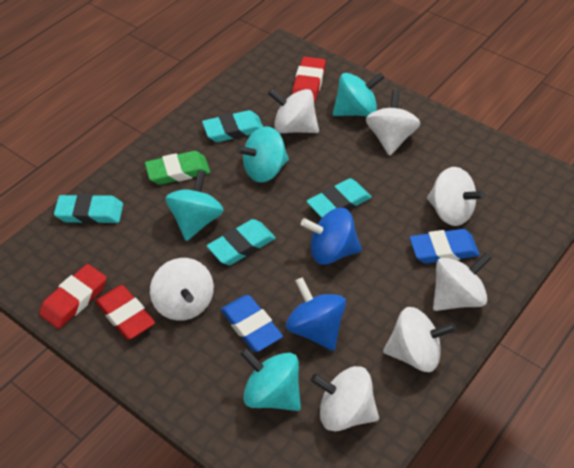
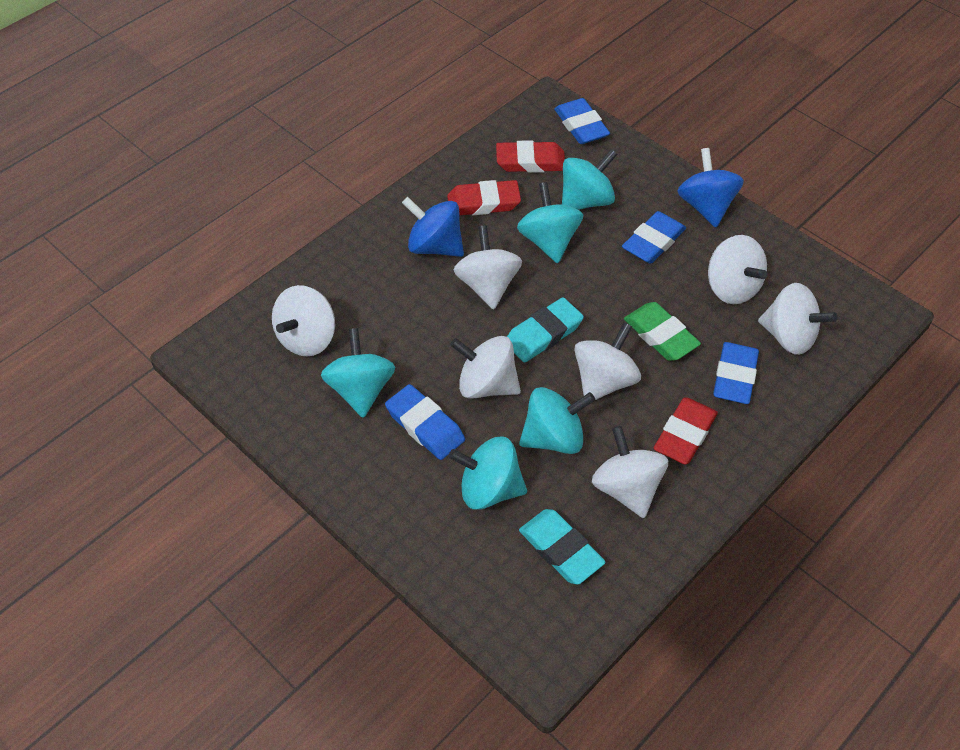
blue eraser: 2 -> 4
turquoise eraser: 4 -> 2
turquoise spinning top: 4 -> 5

